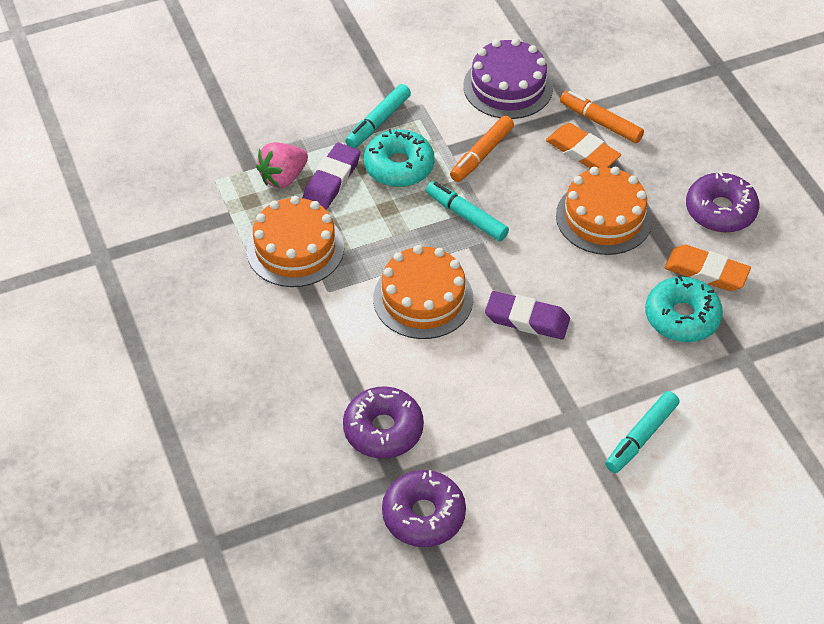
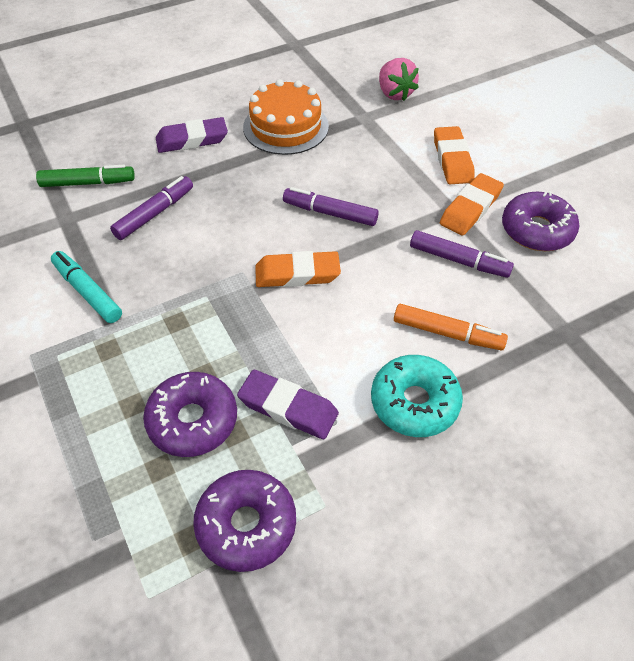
green marker: 0 -> 1
orange cake: 3 -> 1
orange eraser: 2 -> 3
orange marker: 2 -> 1
purple cake: 1 -> 0
purple marker: 0 -> 3
turquoise donut: 2 -> 1
turquoise marker: 3 -> 1

